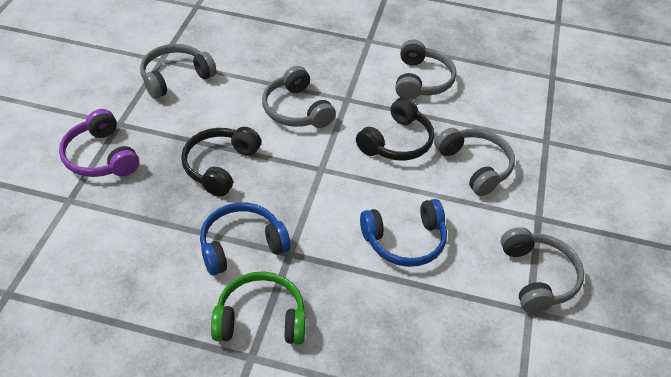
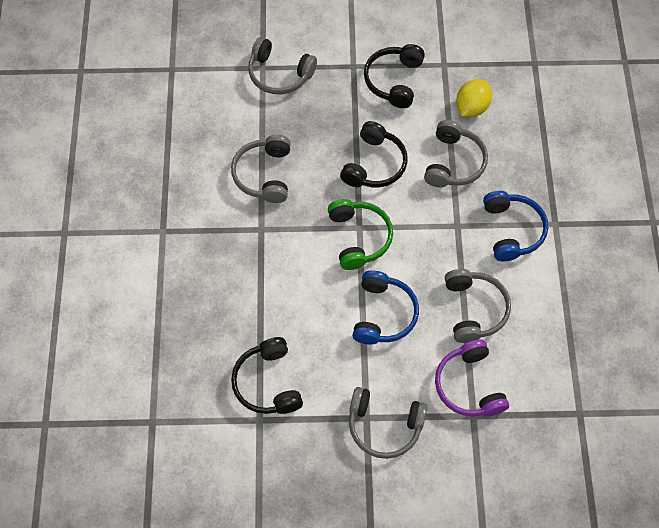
black headphones: 2 -> 3
yellow lemon: 0 -> 1

